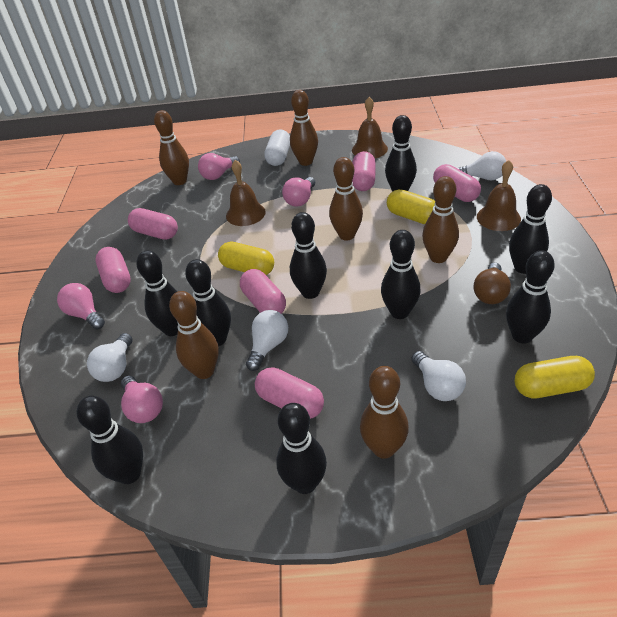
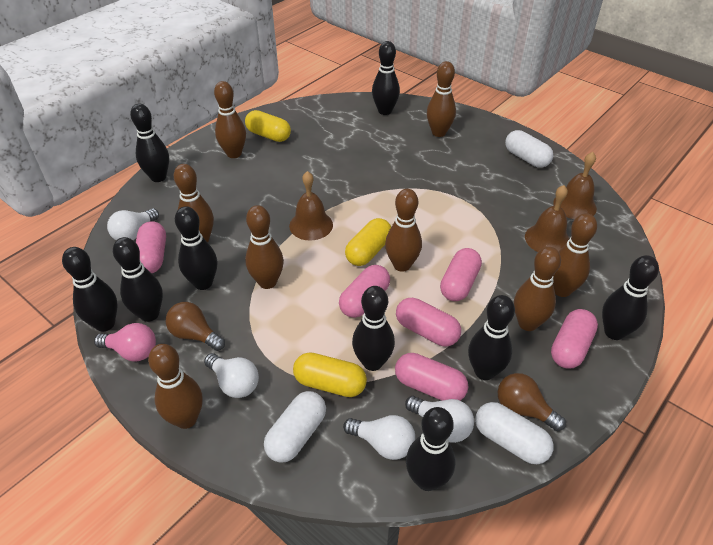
brown bowling pin: 6 -> 8
brown light bulb: 1 -> 2
pink light bulb: 4 -> 1
white capsule: 1 -> 3

